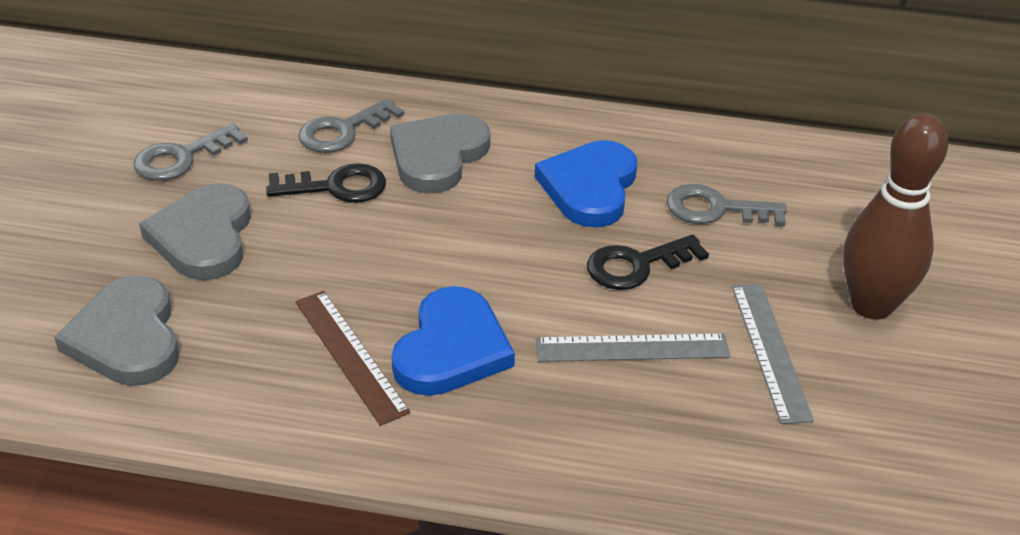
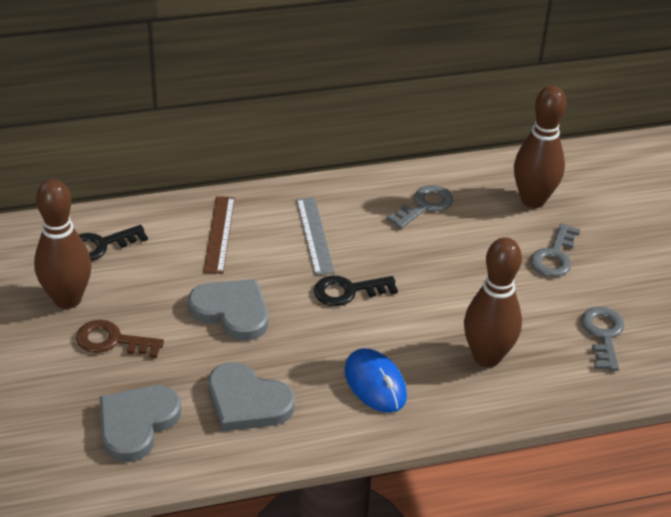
blue heart: 2 -> 0
blue mouse: 0 -> 1
brown bowling pin: 1 -> 3
brown key: 0 -> 1
grey ruler: 2 -> 1

